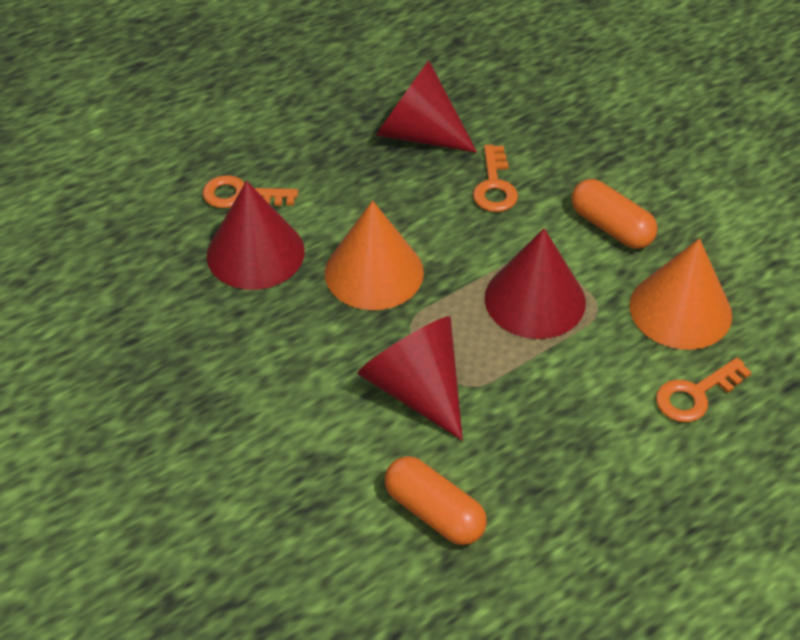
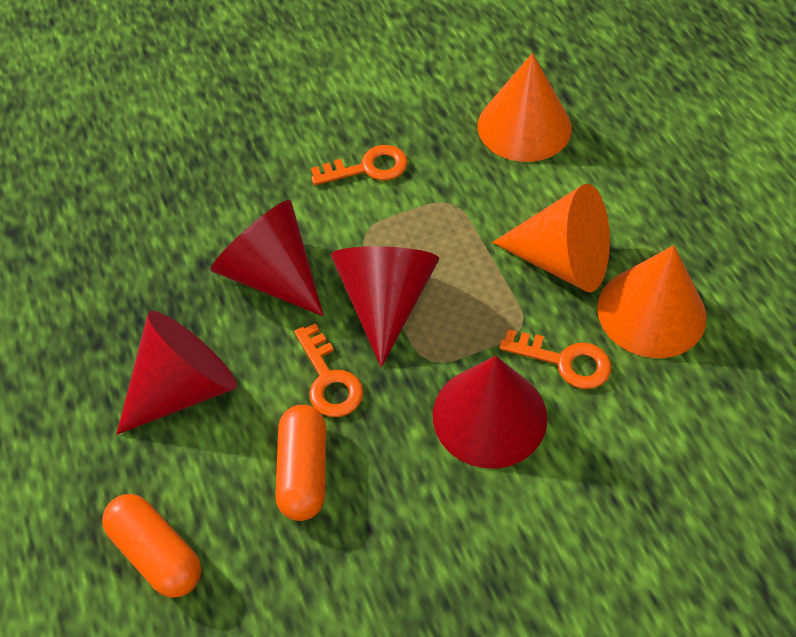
orange cone: 2 -> 3

